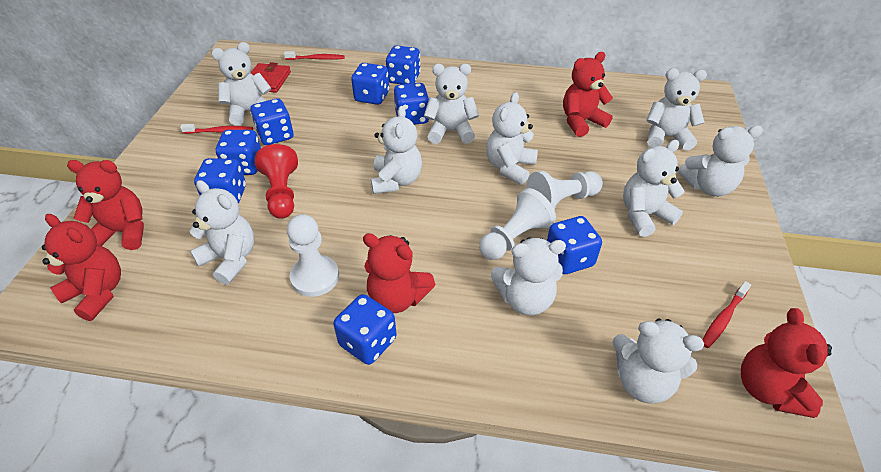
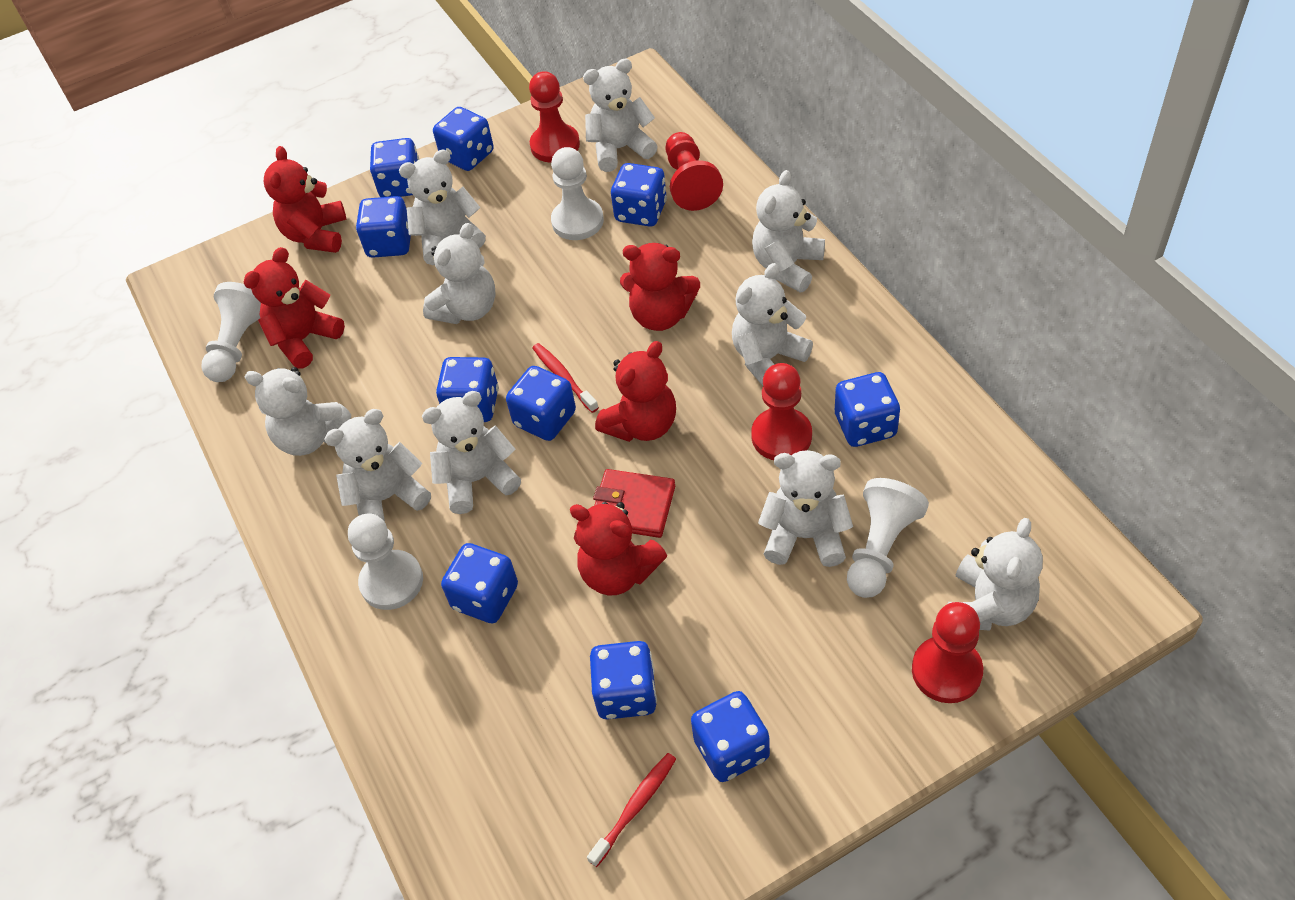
blue dice: 8 -> 10
red pawn: 1 -> 4
red toothbrush: 3 -> 2
white pawn: 3 -> 4

